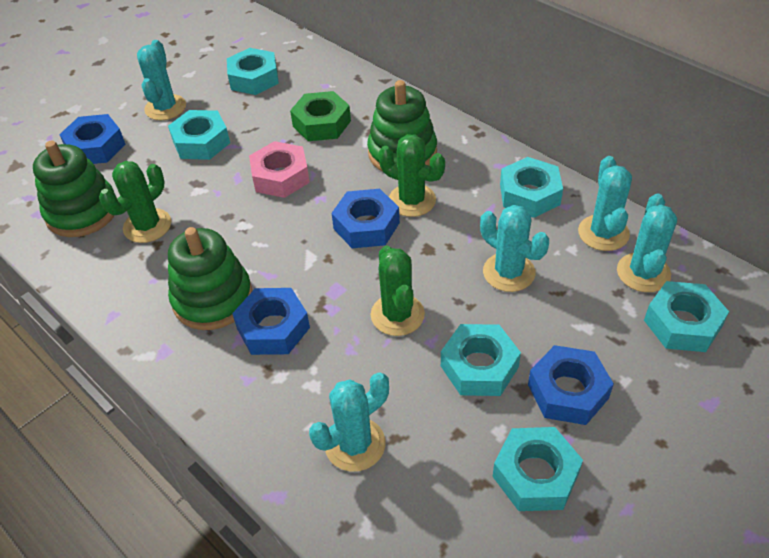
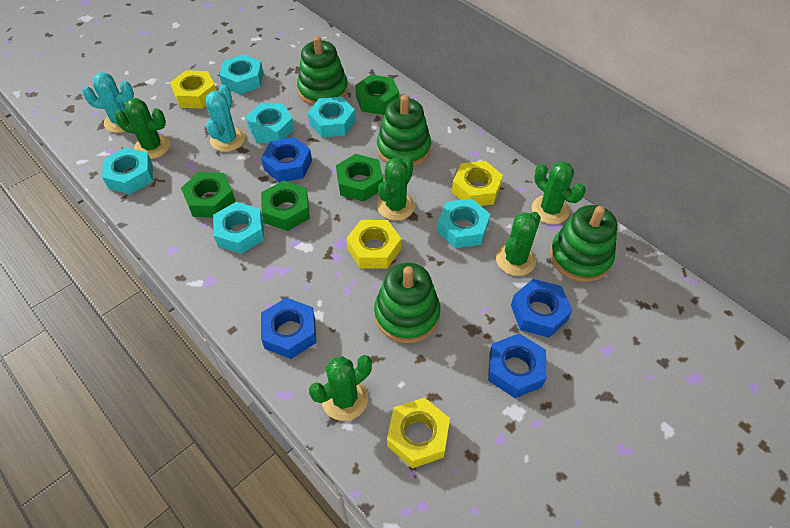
green cactus: 3 -> 5
green nut: 1 -> 4
green stacking toy: 3 -> 4
pink nut: 1 -> 0
turquoise cactus: 5 -> 2
yellow nut: 0 -> 4

